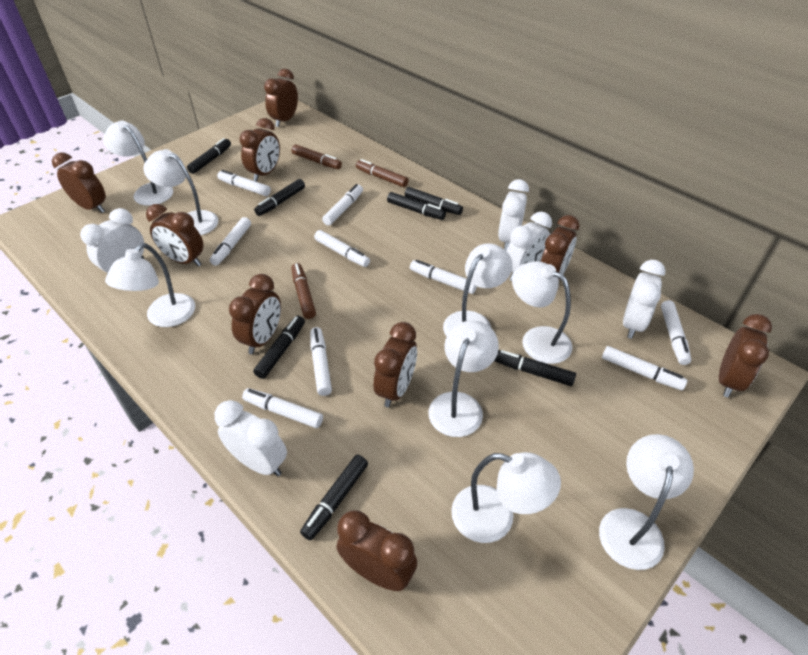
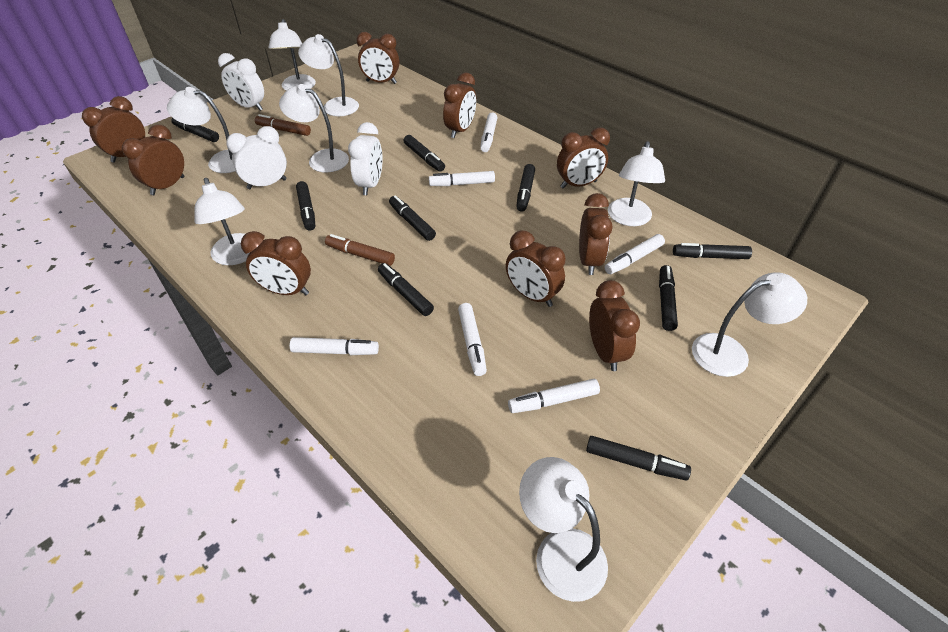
black marker: 7 -> 9
brown marker: 3 -> 2
white clock: 5 -> 3
white marker: 9 -> 6

